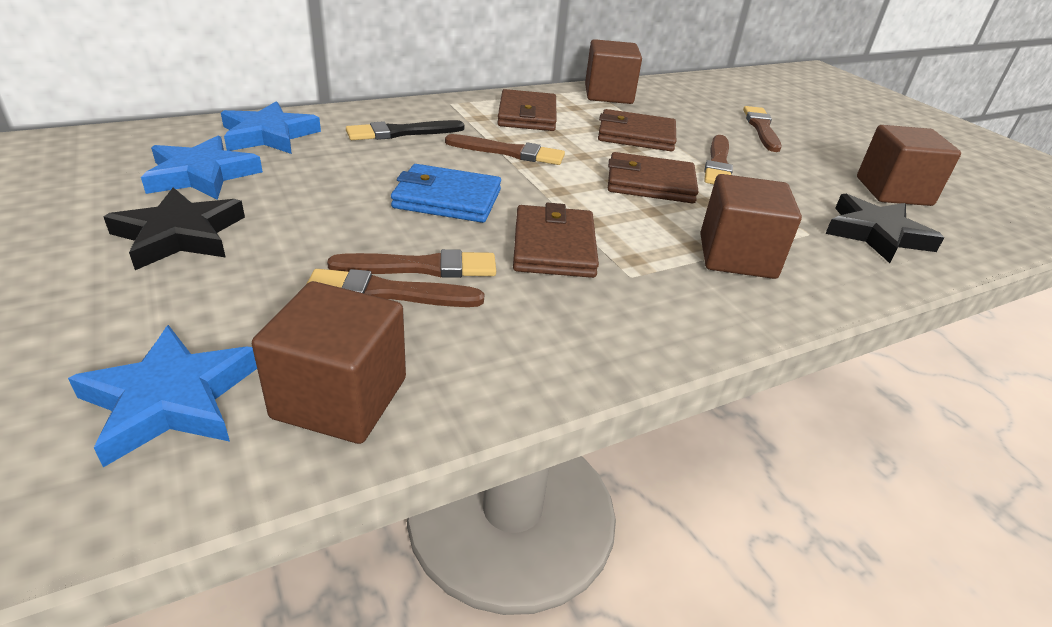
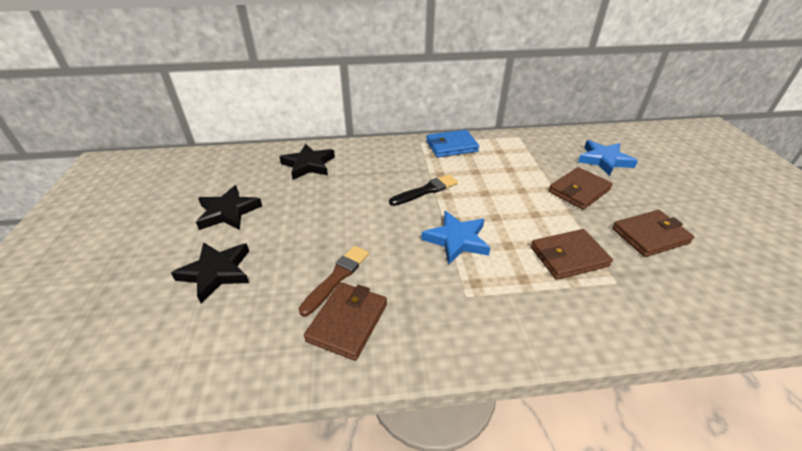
black star: 2 -> 3
blue star: 3 -> 2
brown brush: 5 -> 1
brown cube: 4 -> 0

